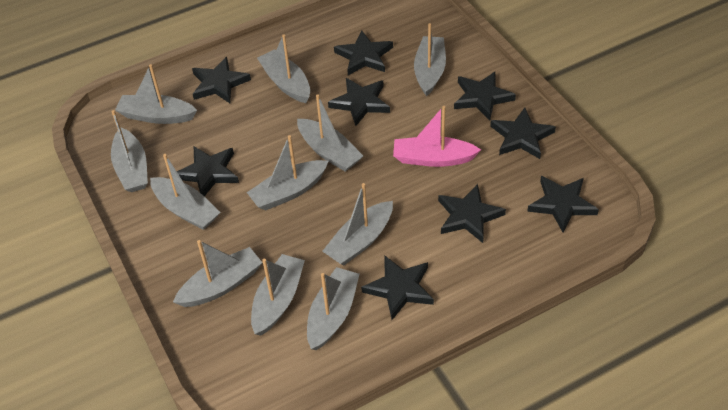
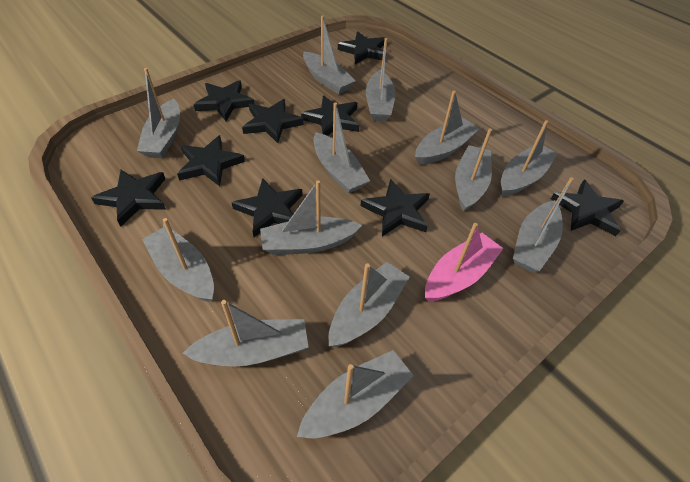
grey boat: 11 -> 13

